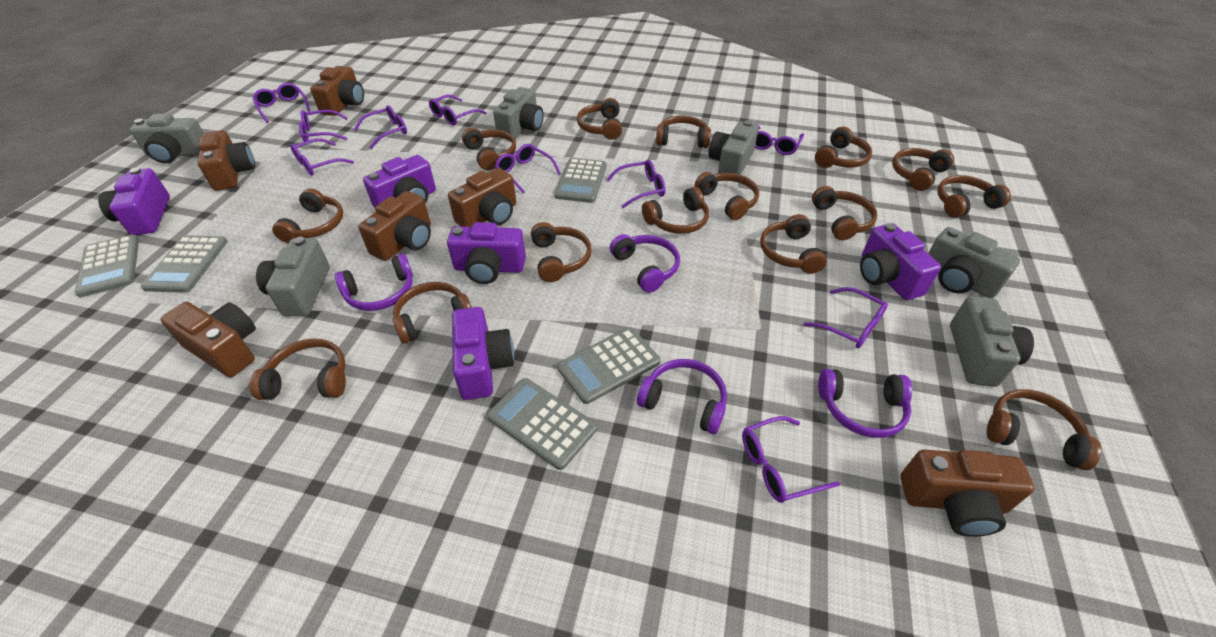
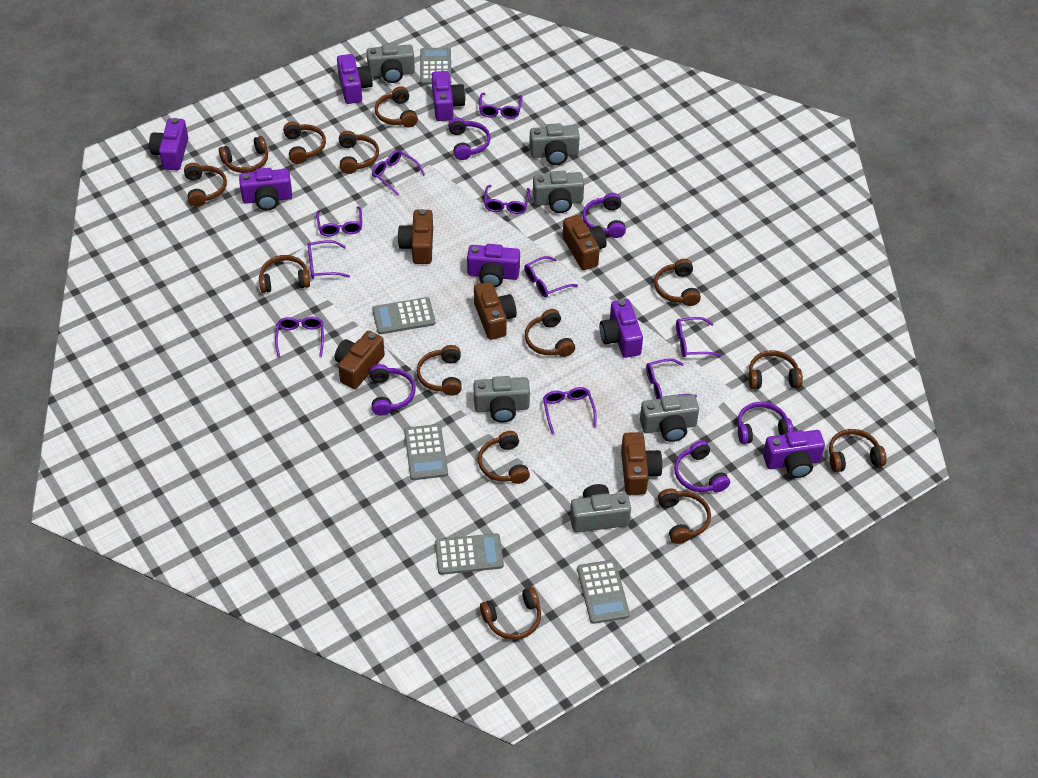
brown camera: 6 -> 5
brown headphones: 15 -> 14
purple camera: 5 -> 7
purple headphones: 4 -> 5

